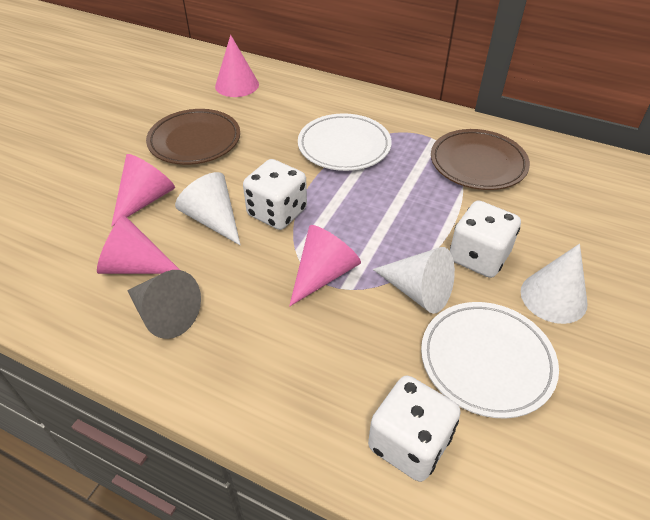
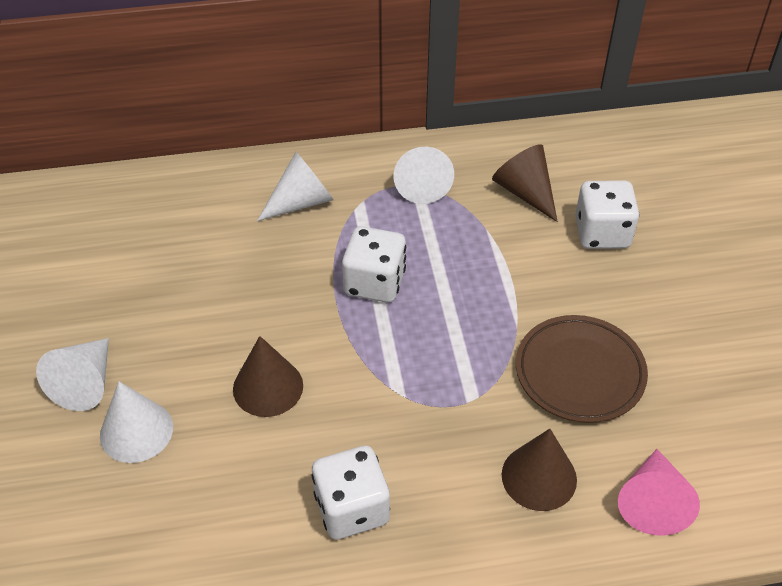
brown cone: 0 -> 3
brown plate: 2 -> 1
grey cone: 1 -> 0
pink cone: 4 -> 1
white cone: 3 -> 4
white plate: 2 -> 0

